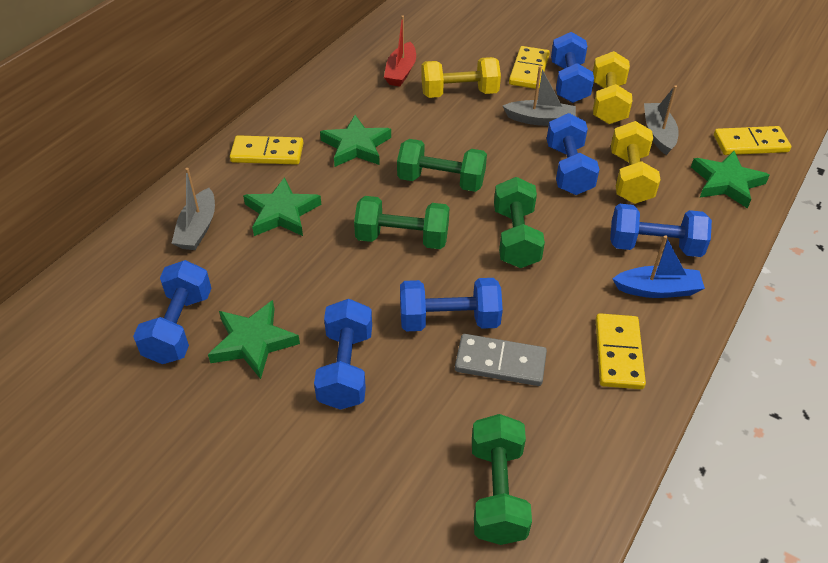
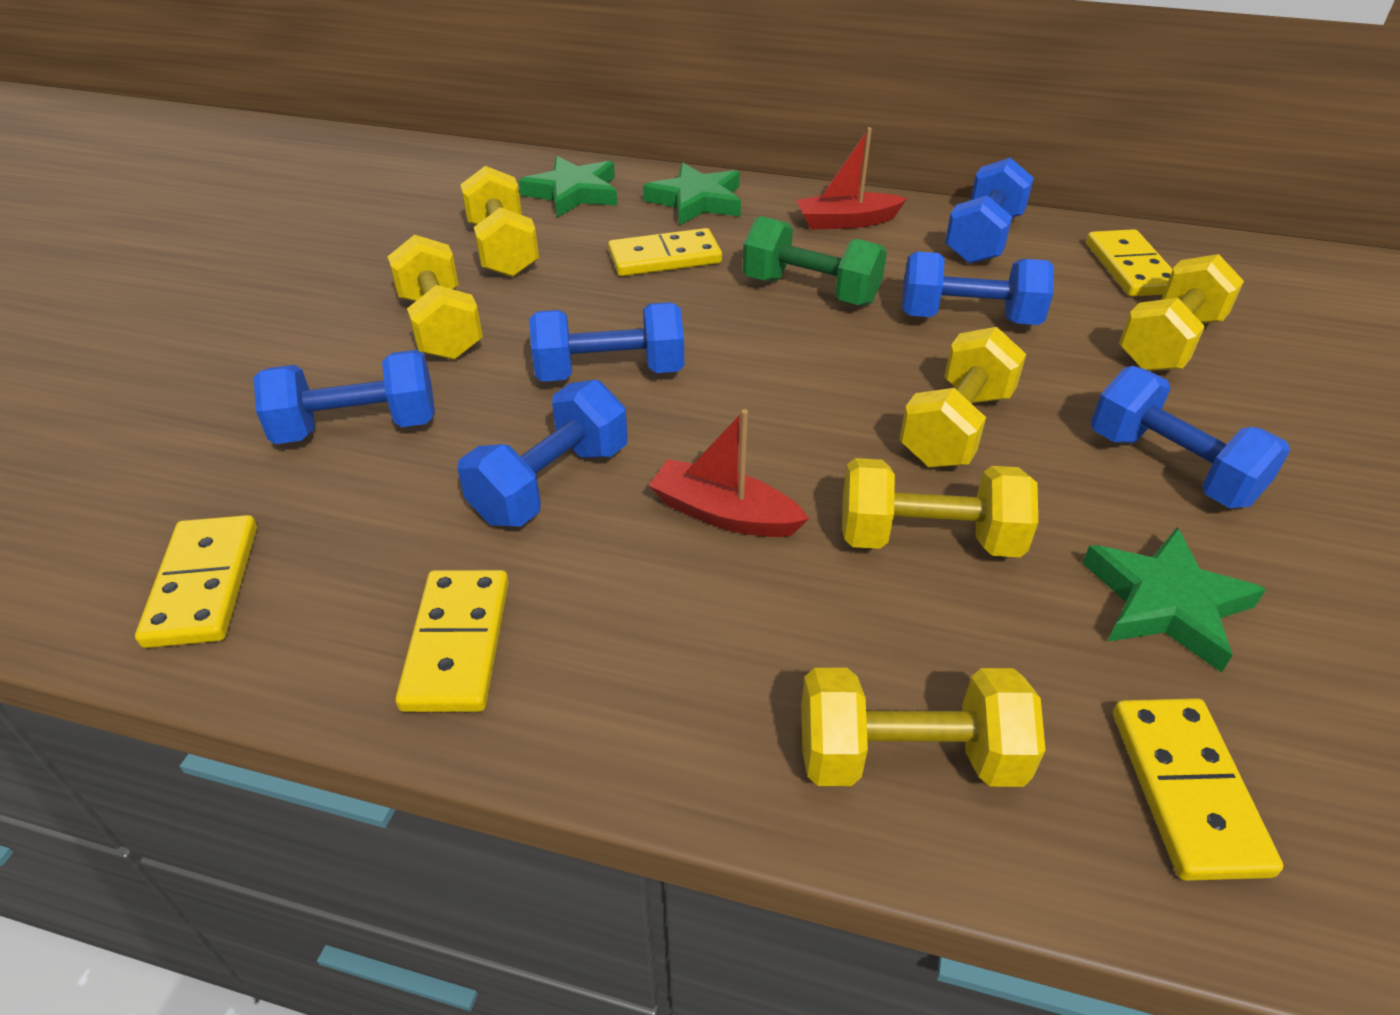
blue boat: 1 -> 0
green dumbbell: 4 -> 1
green star: 4 -> 3
grey boat: 3 -> 0
grey domino: 1 -> 0
red boat: 1 -> 2
yellow domino: 4 -> 5
yellow dumbbell: 3 -> 6

